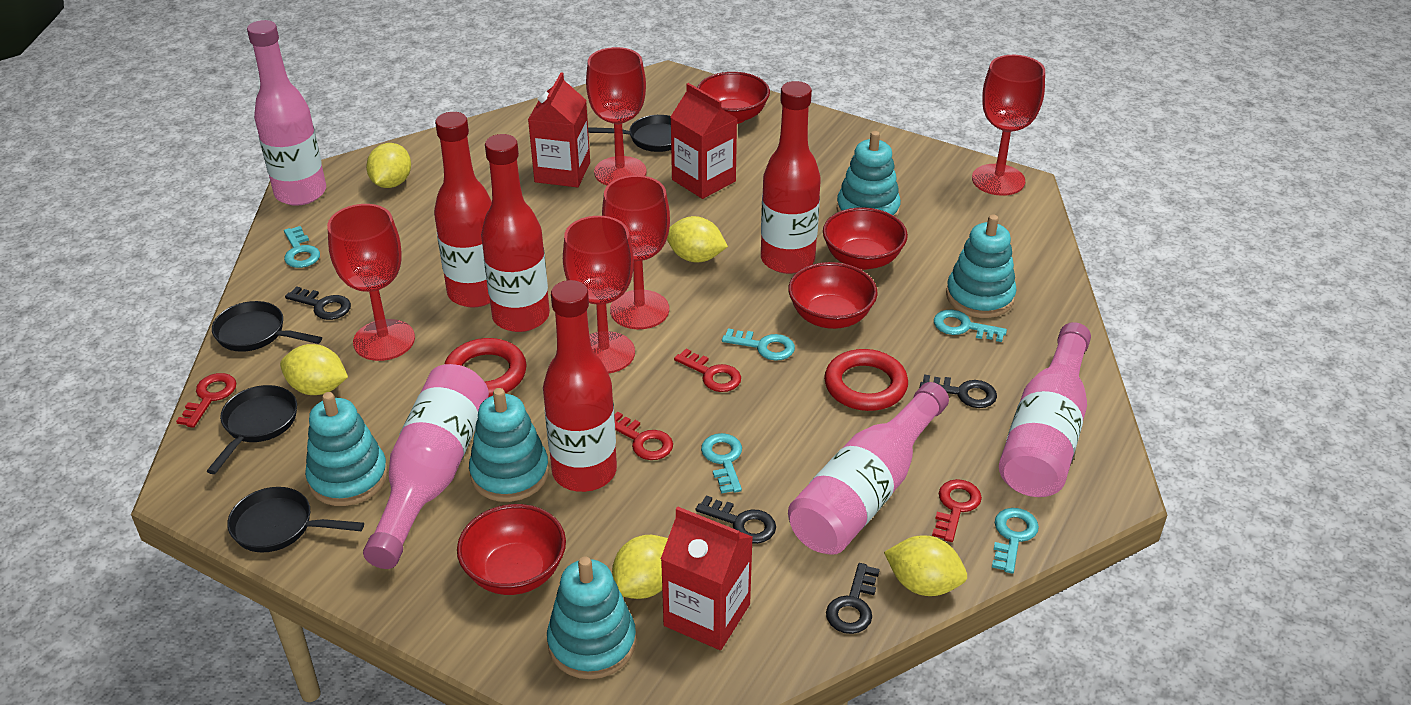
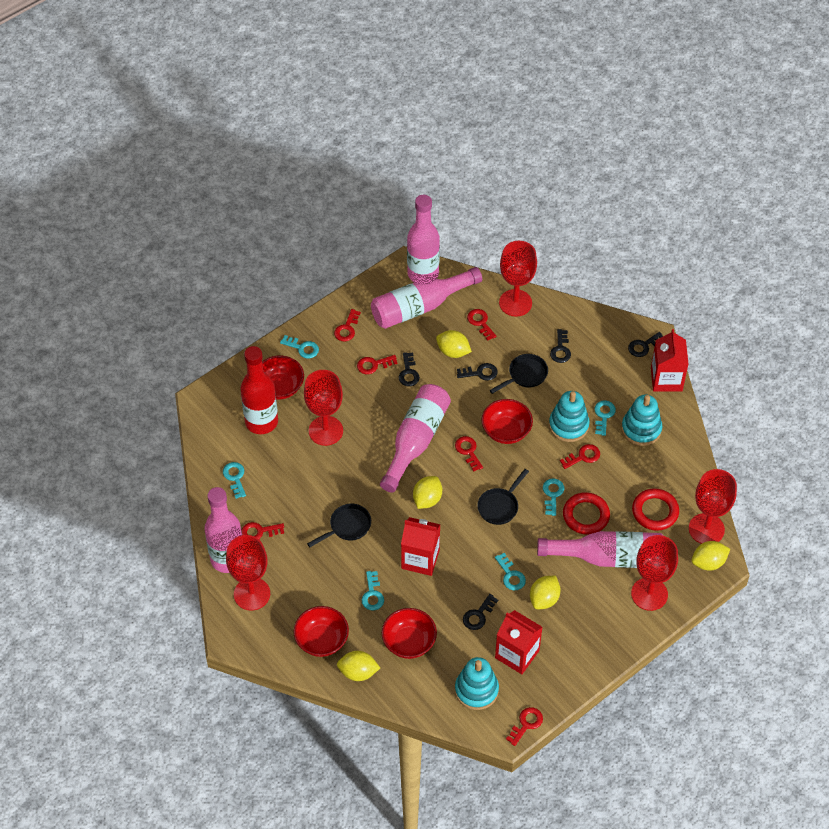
black key: 4 -> 5
black pan: 4 -> 3
pink bottle: 4 -> 5
red bottle: 4 -> 1
red key: 4 -> 7
turquoise key: 5 -> 6
turquoise stacking toy: 5 -> 3

